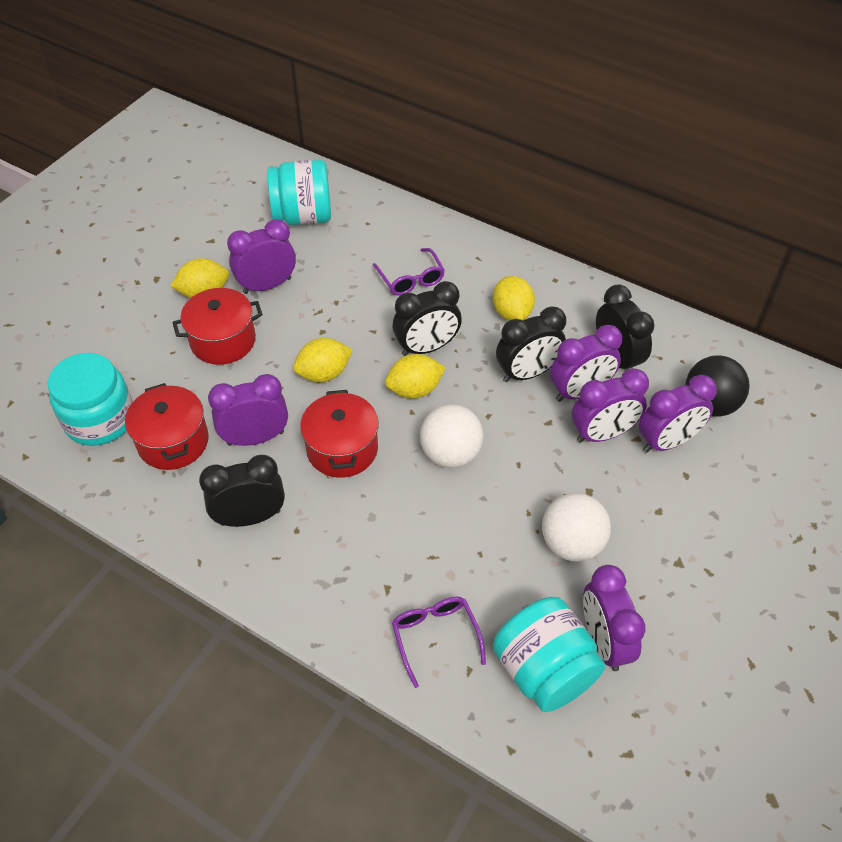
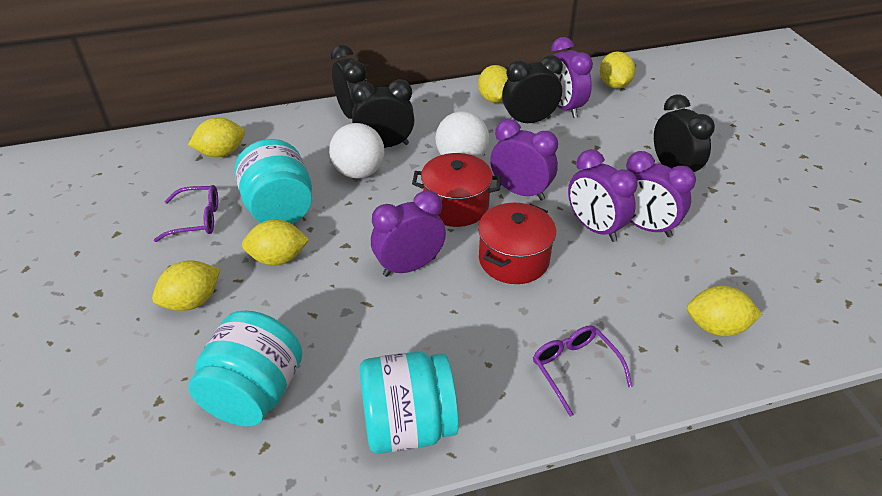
black ball: 1 -> 0
purple clock: 6 -> 5
red pot: 3 -> 2
yellow lemon: 4 -> 6

